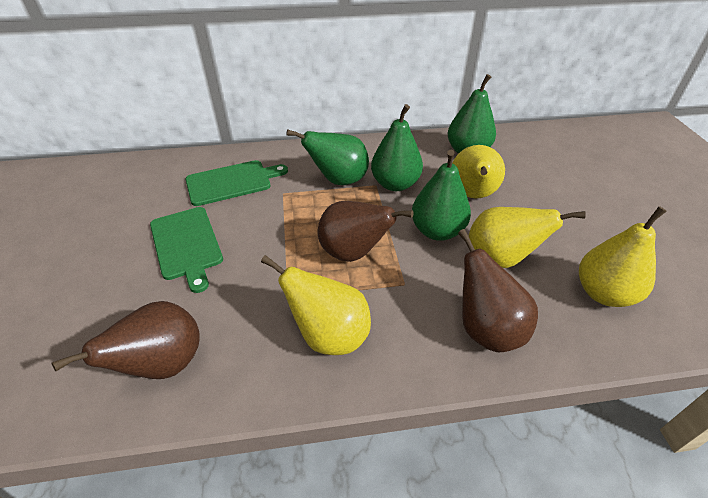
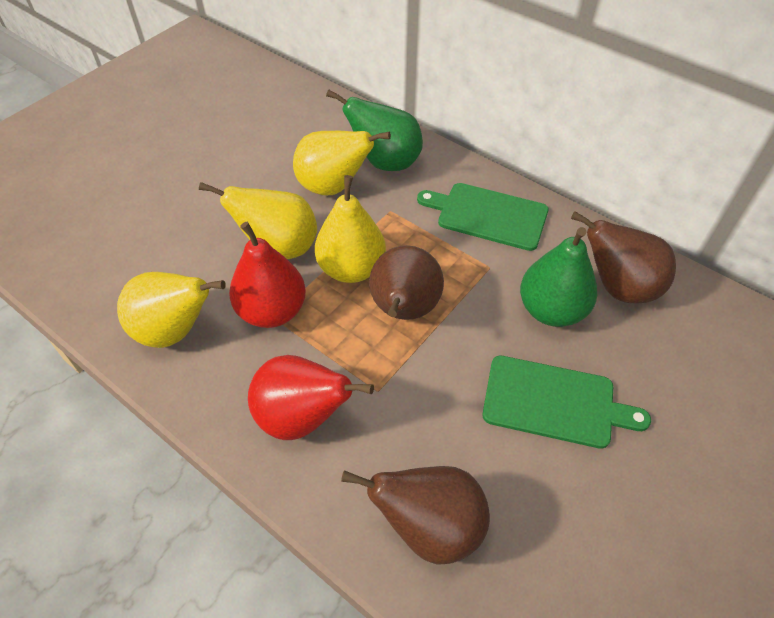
green pear: 4 -> 2
red pear: 0 -> 2

